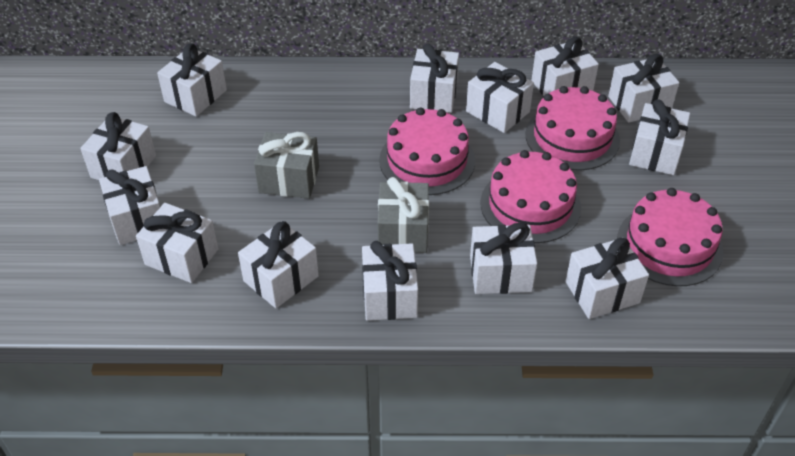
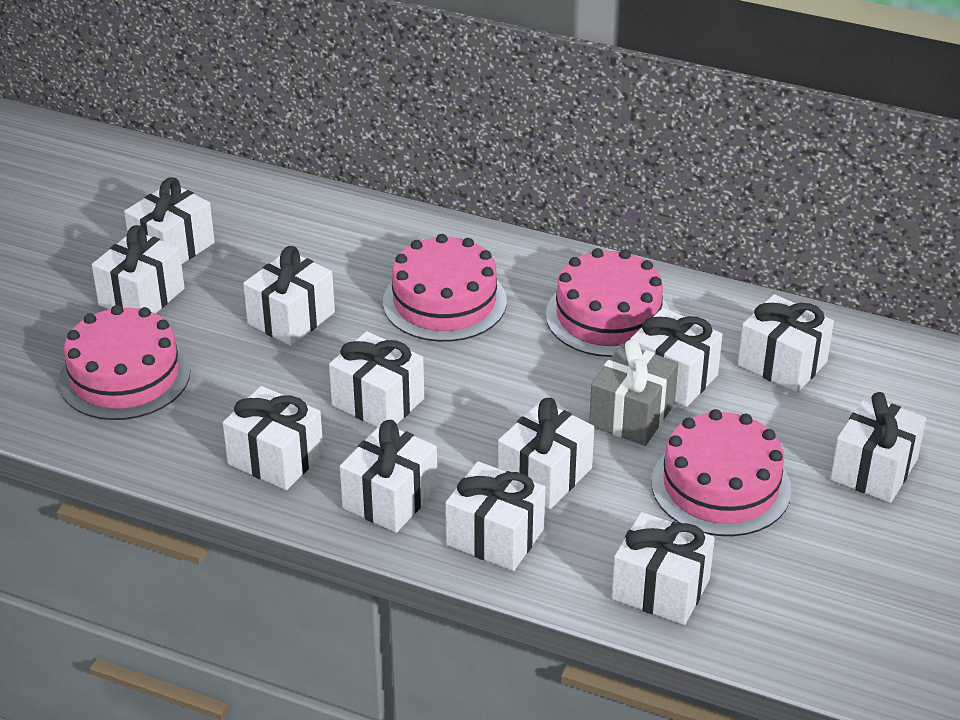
grey gift: 2 -> 1
white gift: 13 -> 12

